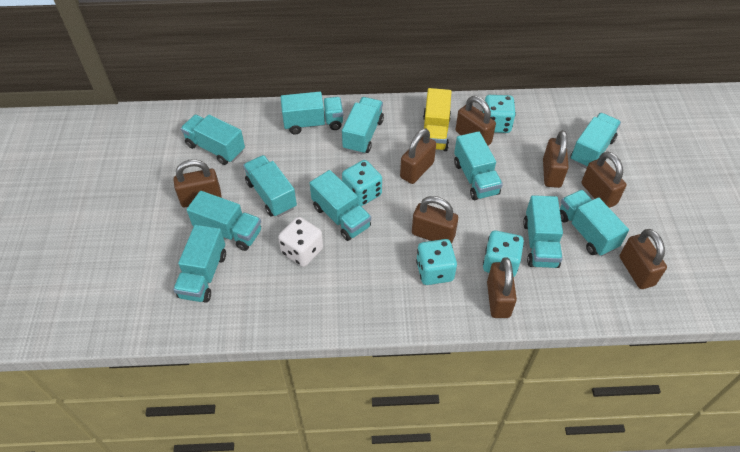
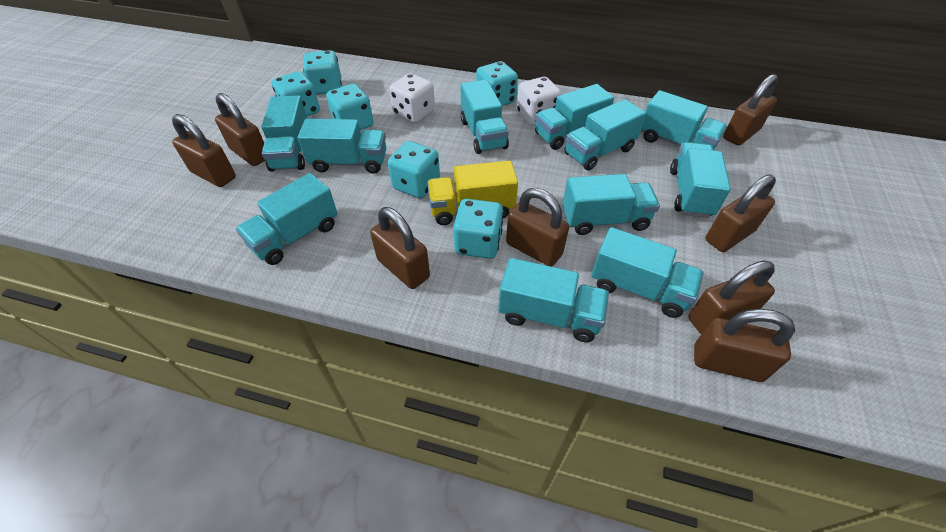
turquoise dice: 4 -> 6
white dice: 1 -> 2

